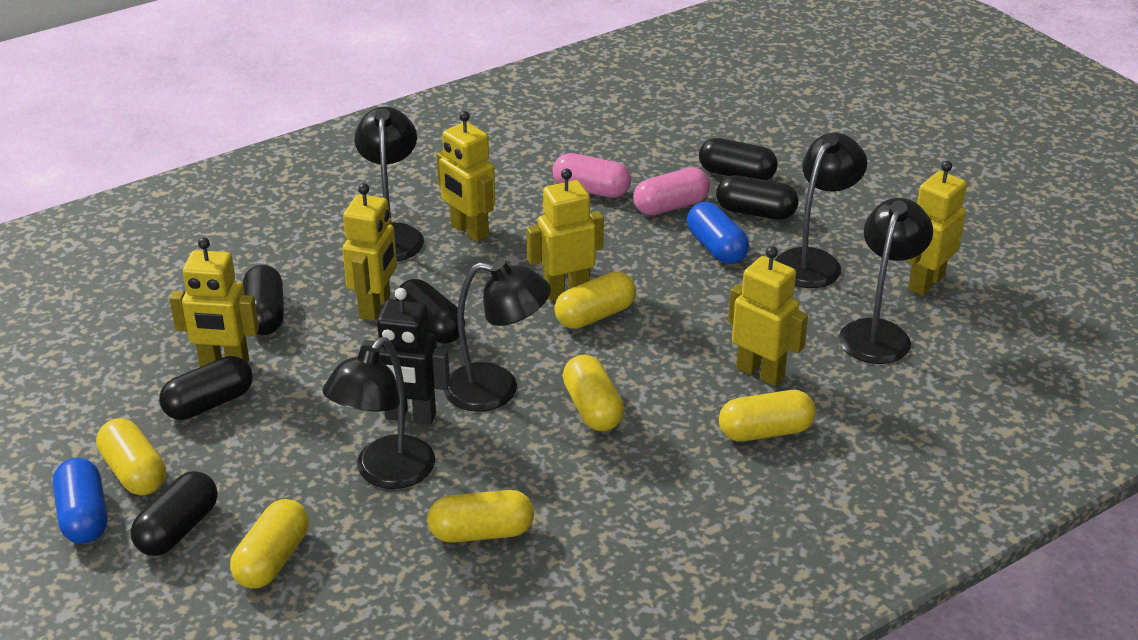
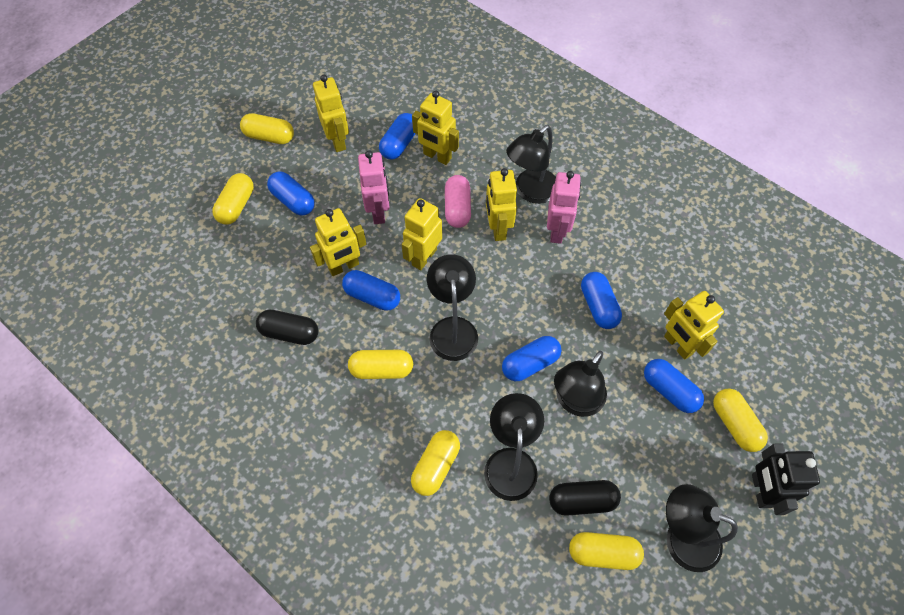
black capsule: 6 -> 2
blue capsule: 2 -> 6
pink capsule: 2 -> 1
pink robot: 0 -> 2

